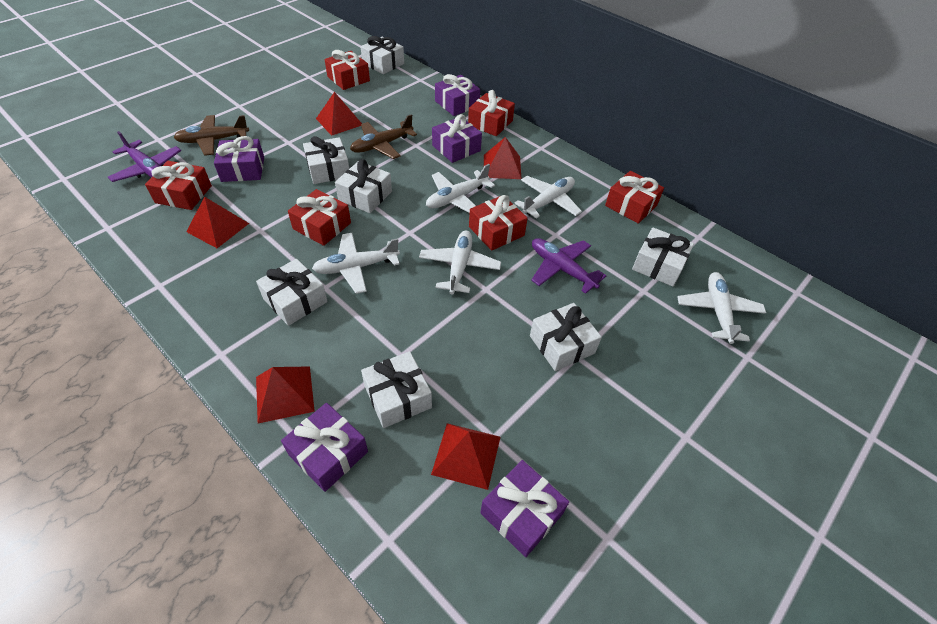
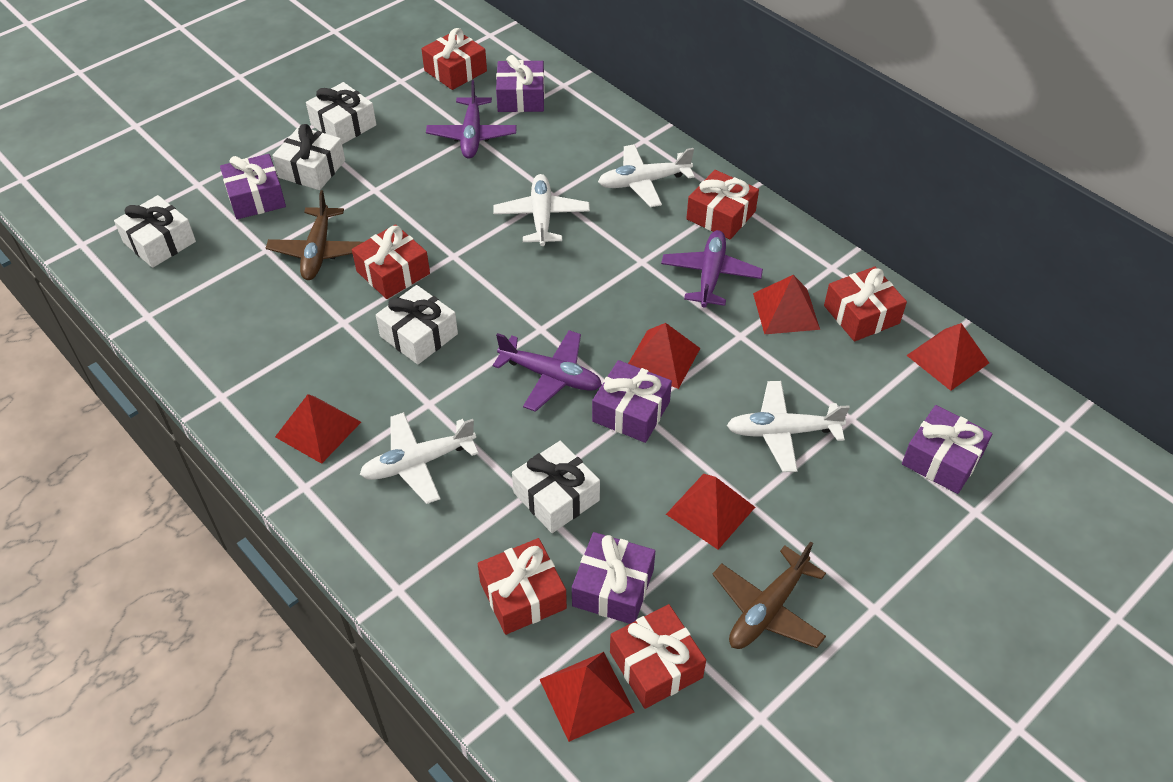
purple plane: 2 -> 3
red pyramid: 5 -> 6
white gift: 7 -> 5
white plane: 5 -> 4

